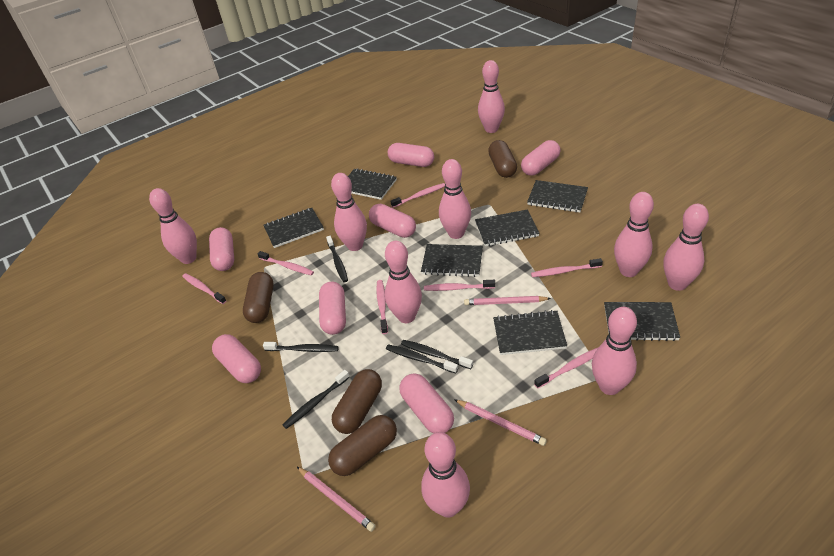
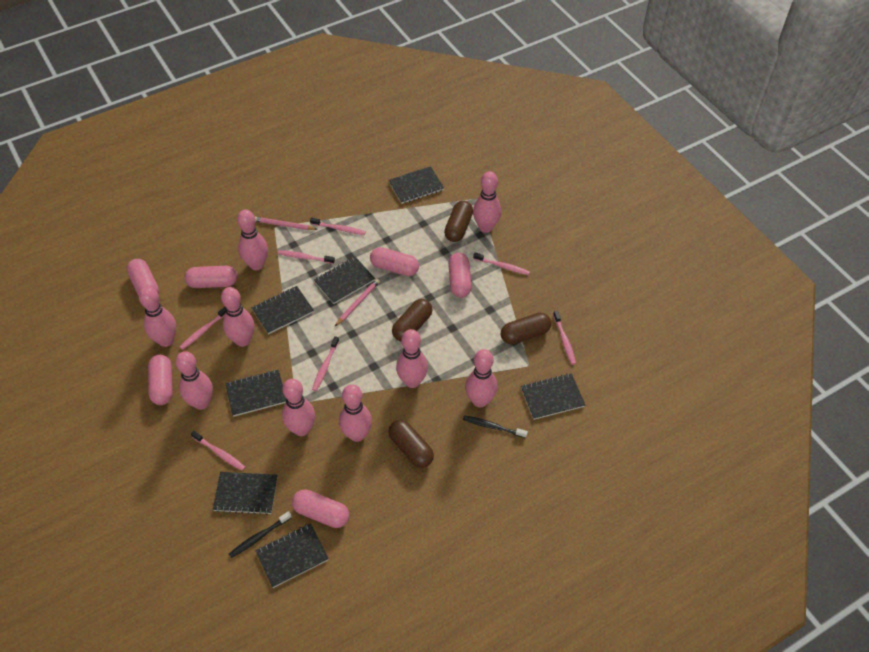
black toothbrush: 5 -> 2
pink capsule: 7 -> 6
pink pencil: 3 -> 2

